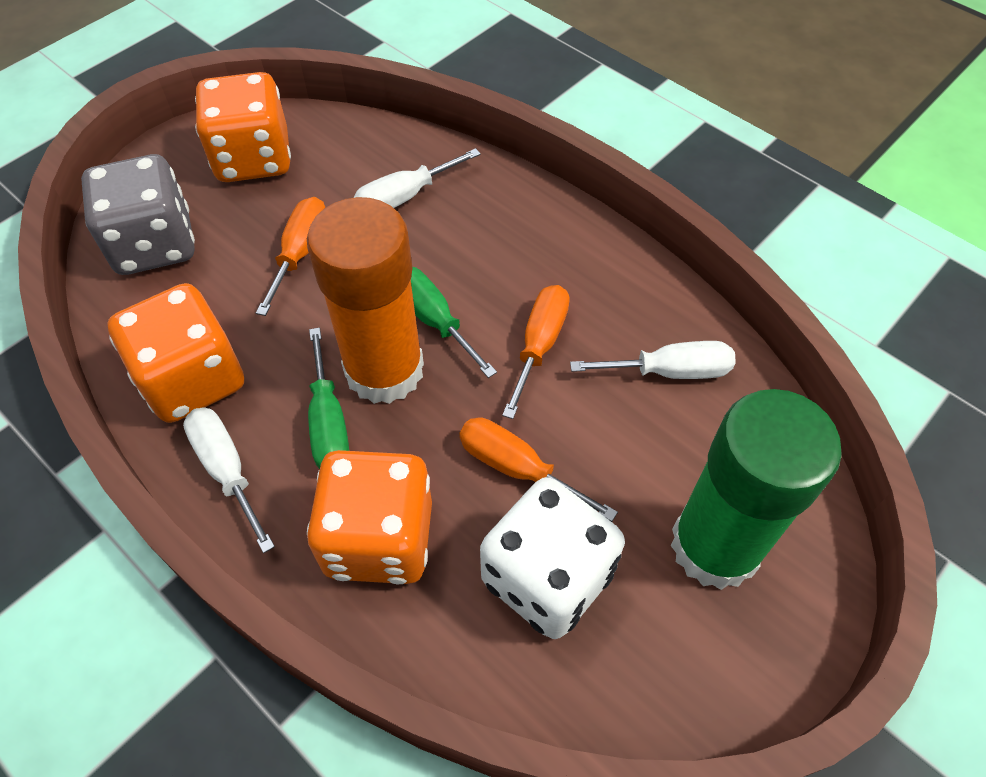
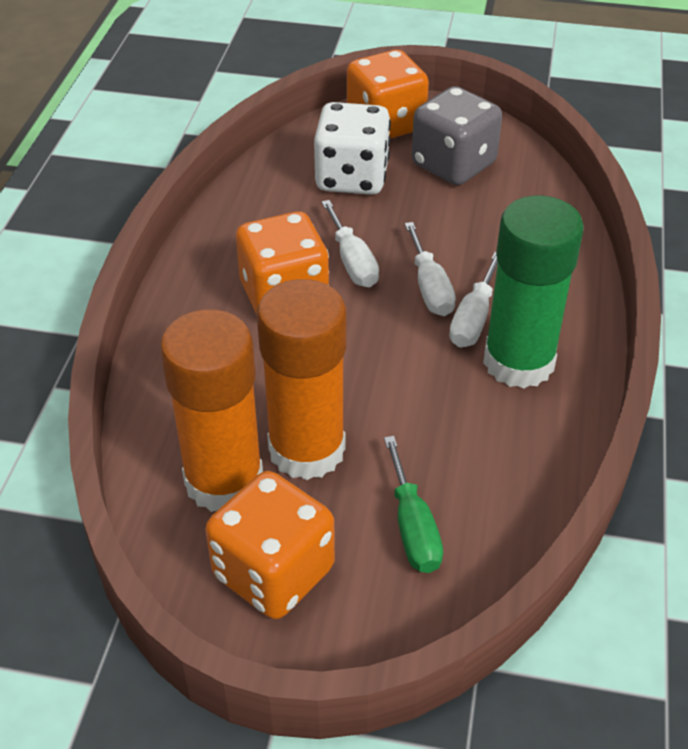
green screwdriver: 2 -> 1
orange glue stick: 1 -> 2
orange screwdriver: 3 -> 0

